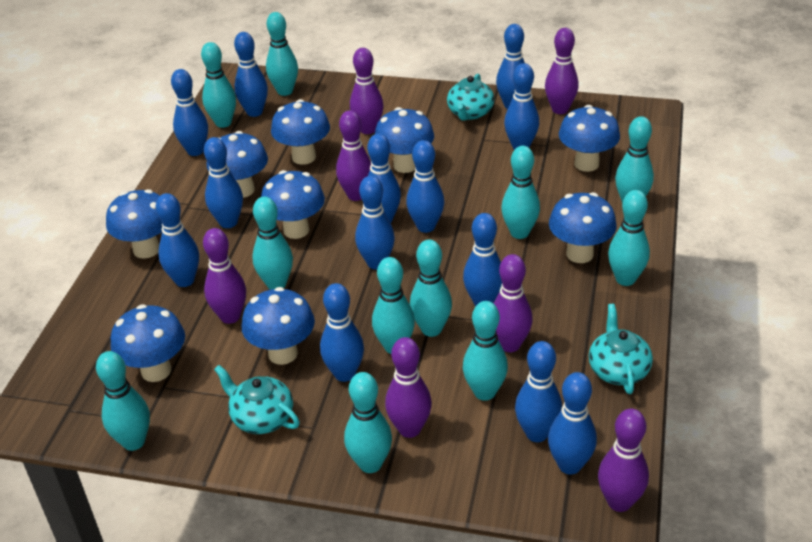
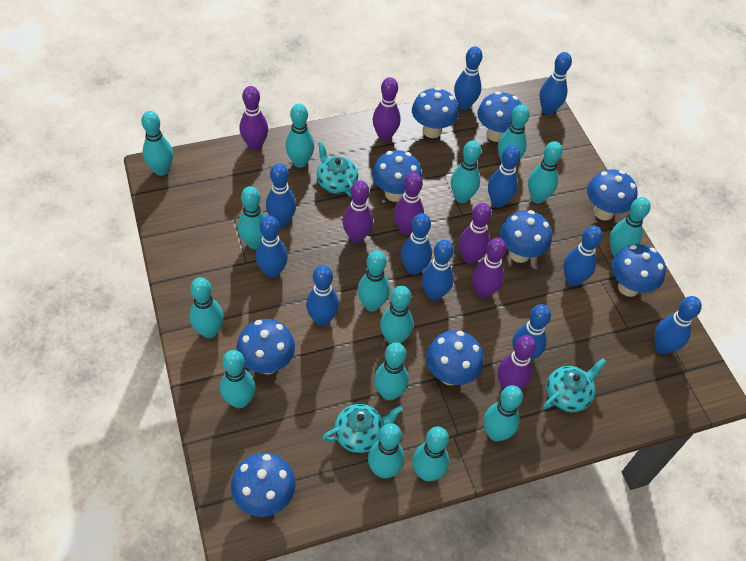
blue bowling pin: 13 -> 11
turquoise bowling pin: 11 -> 15

